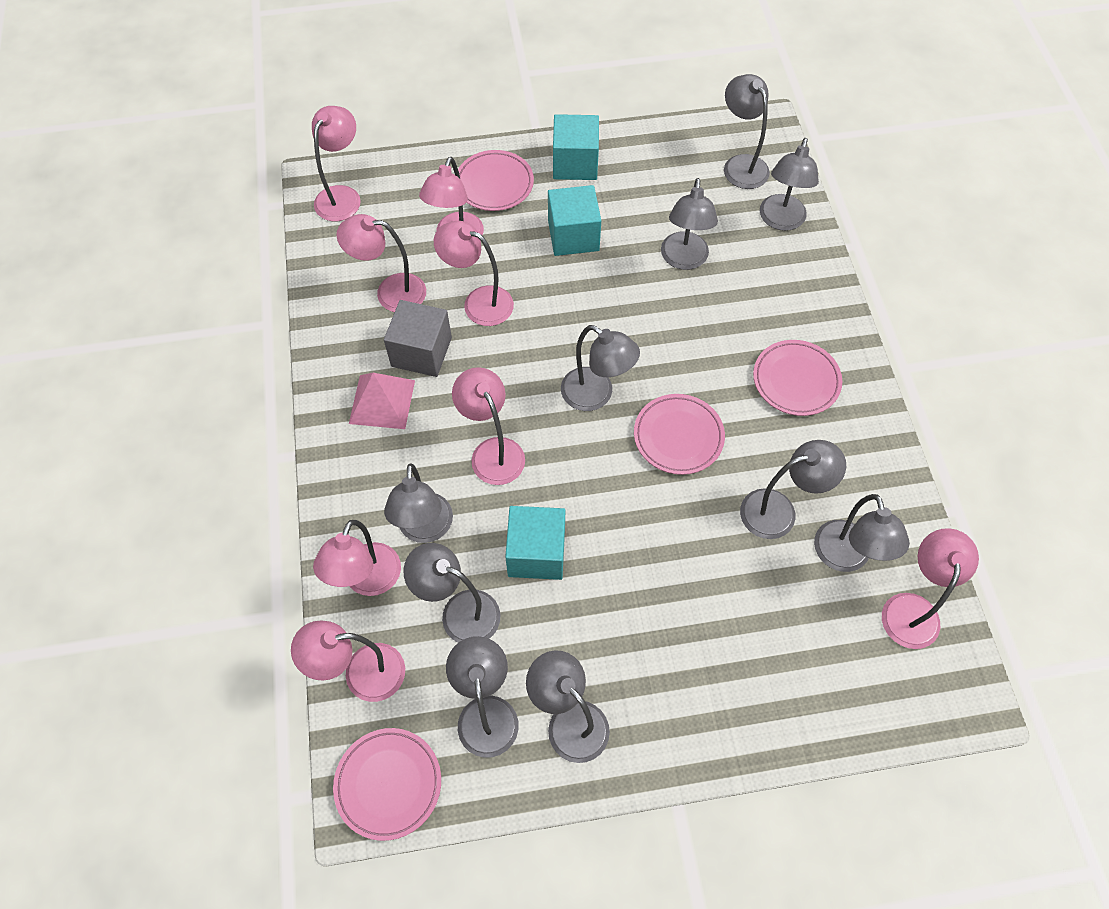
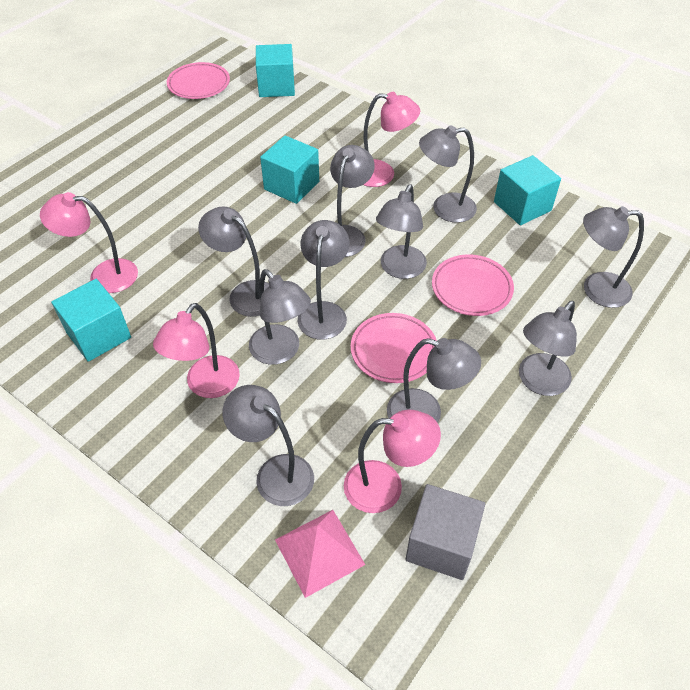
pink lamp: 8 -> 4
pink plate: 4 -> 3
turquoise cube: 3 -> 4

